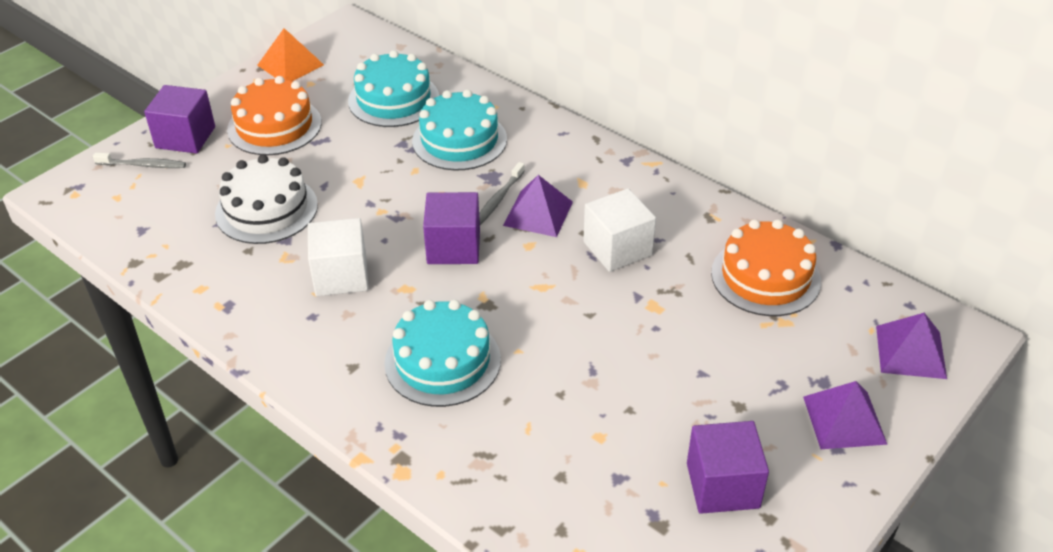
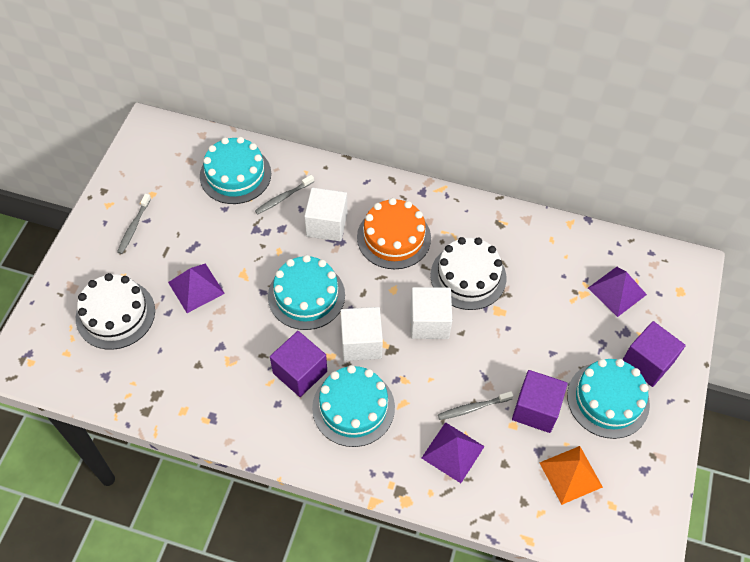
grey toothbrush: 2 -> 3
orange cake: 2 -> 1
turquoise cake: 3 -> 4
white cake: 1 -> 2
white cube: 2 -> 3

